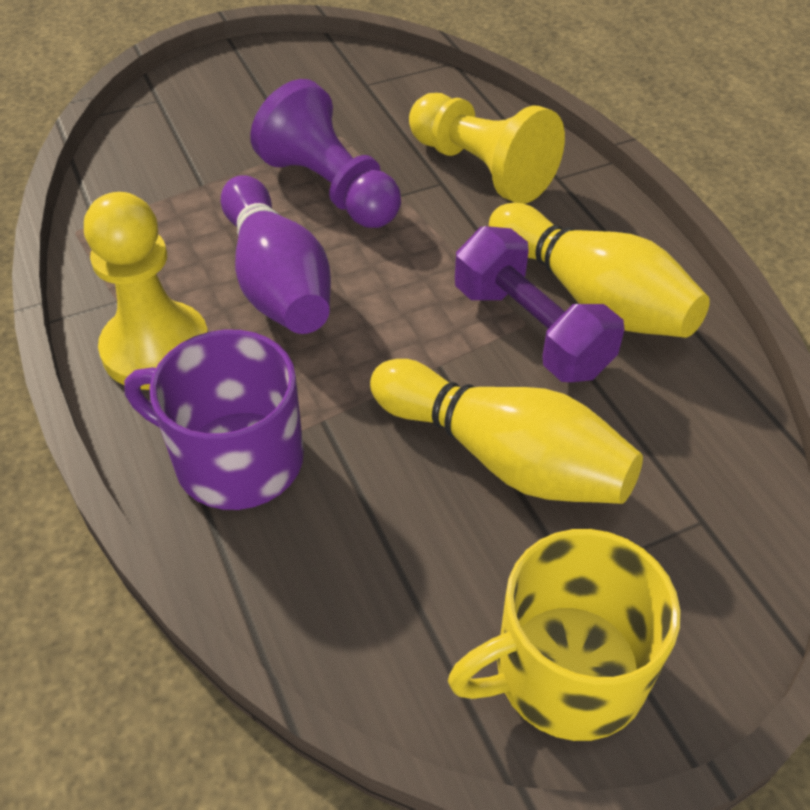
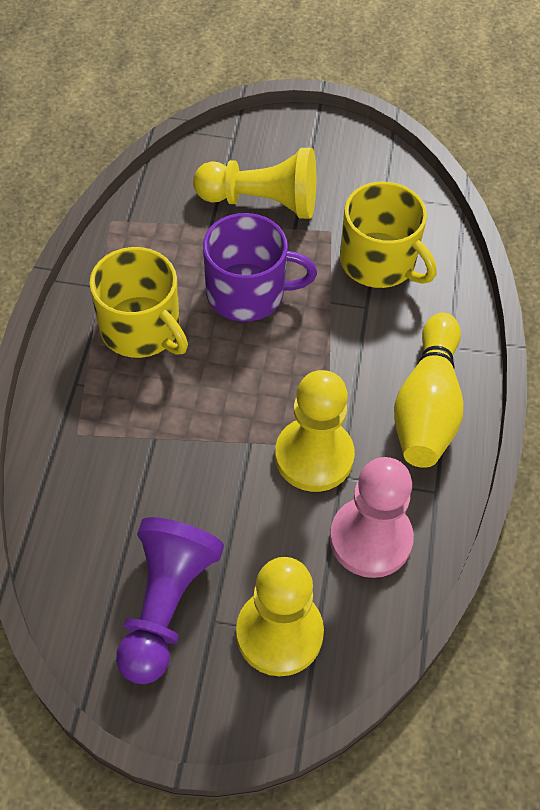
pink pawn: 0 -> 1
purple bowling pin: 1 -> 0
purple dumbbell: 1 -> 0
yellow bowling pin: 2 -> 1
yellow mug: 1 -> 2
yellow pawn: 2 -> 3

